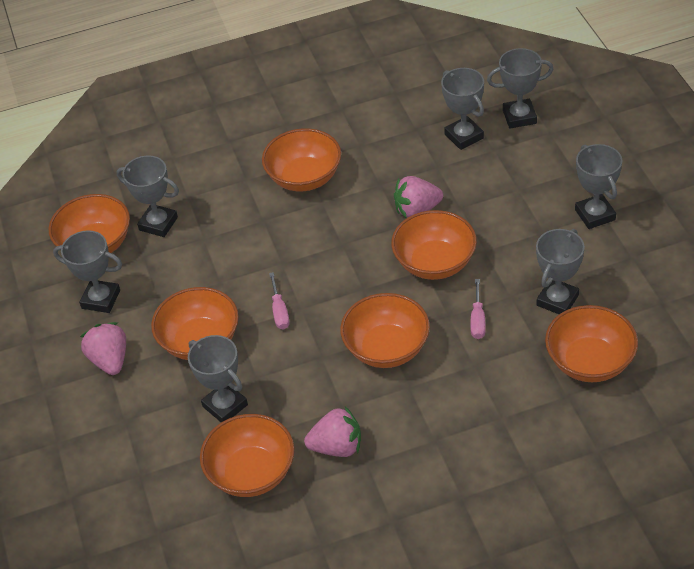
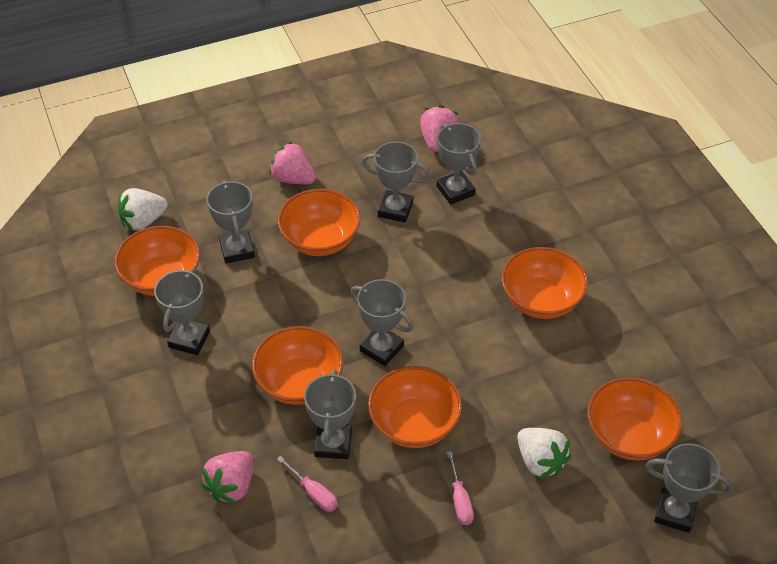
orange bowl: 7 -> 6
white strawberry: 0 -> 2

